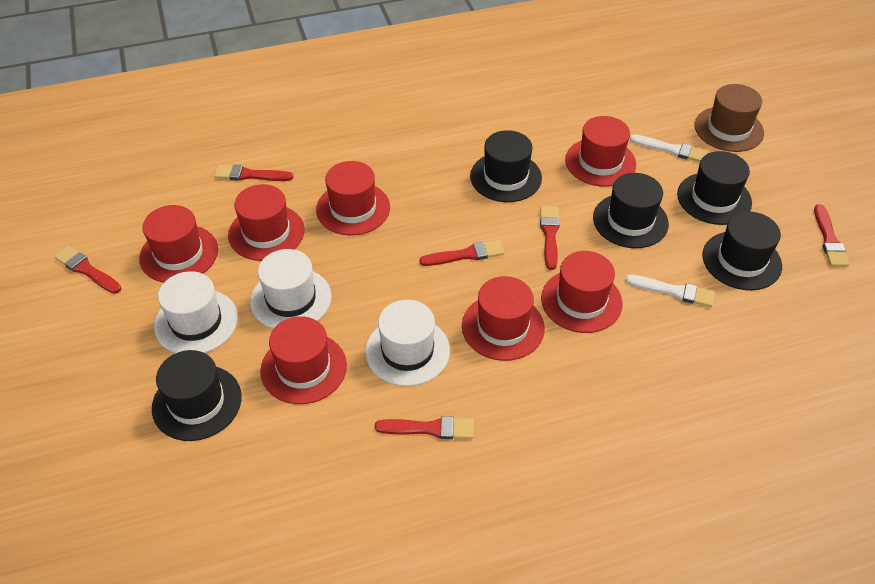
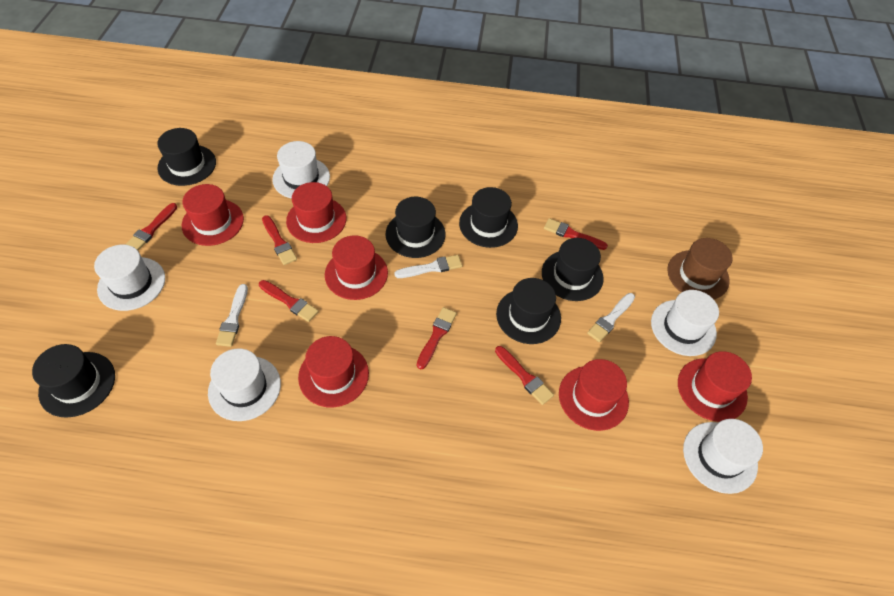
black hat: 5 -> 6
red hat: 7 -> 6
white brush: 2 -> 3
white hat: 3 -> 5

